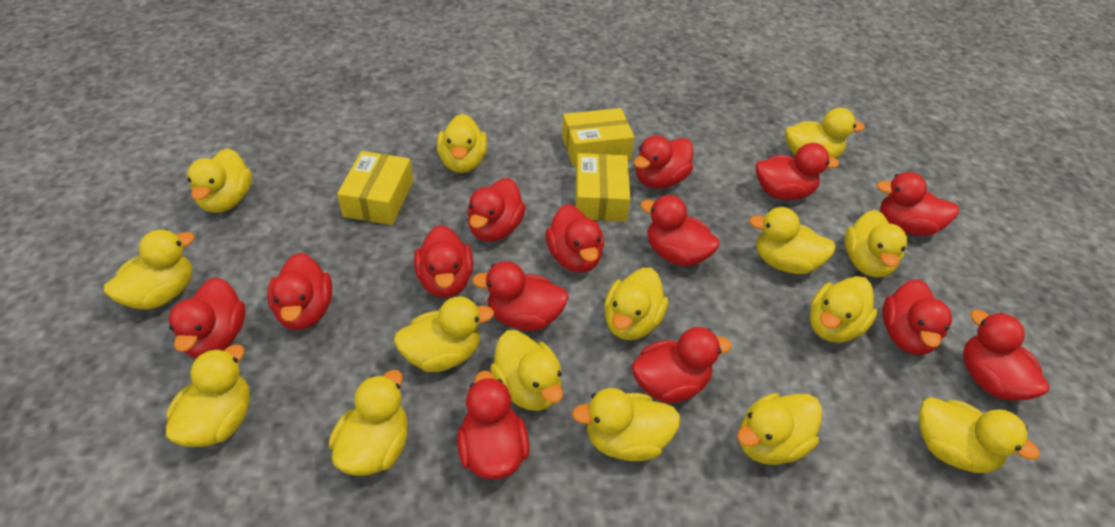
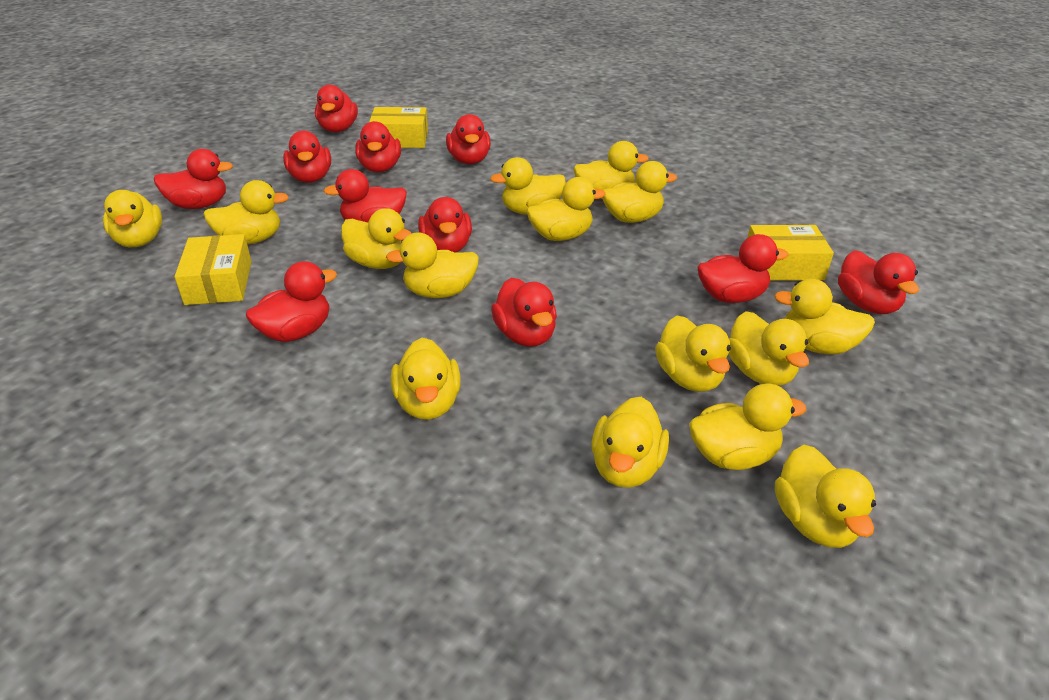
red duck: 14 -> 11

